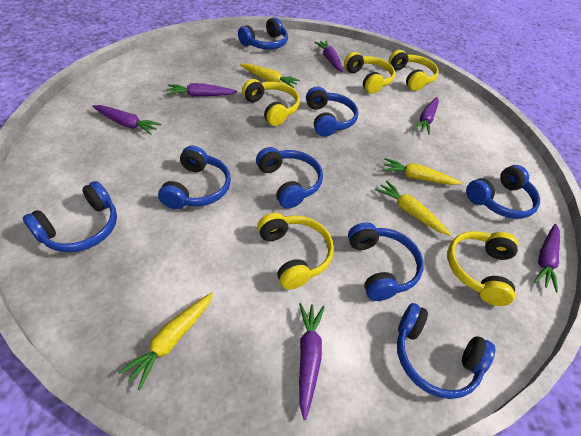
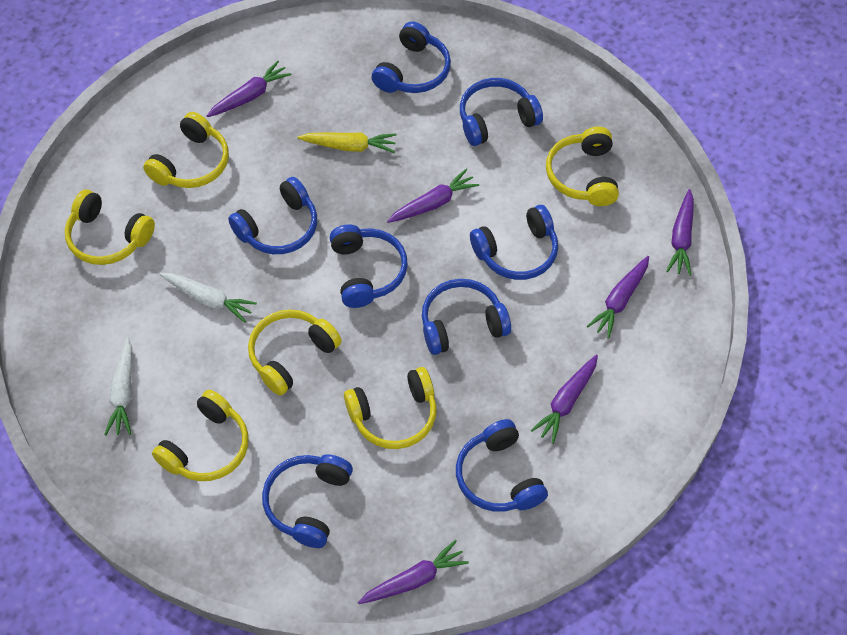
white carrot: 0 -> 2
yellow carrot: 4 -> 1
yellow headphones: 5 -> 6

